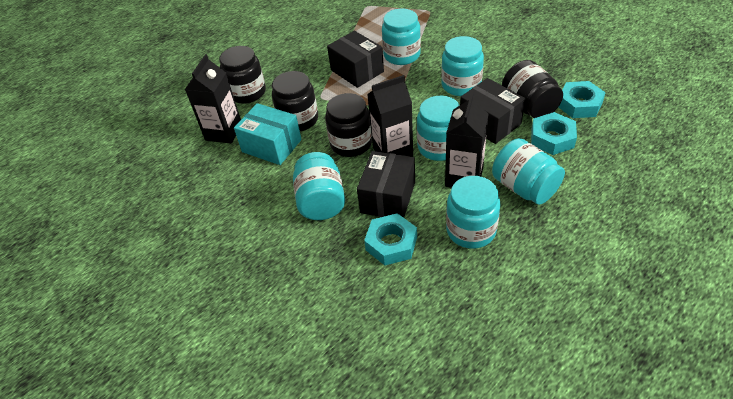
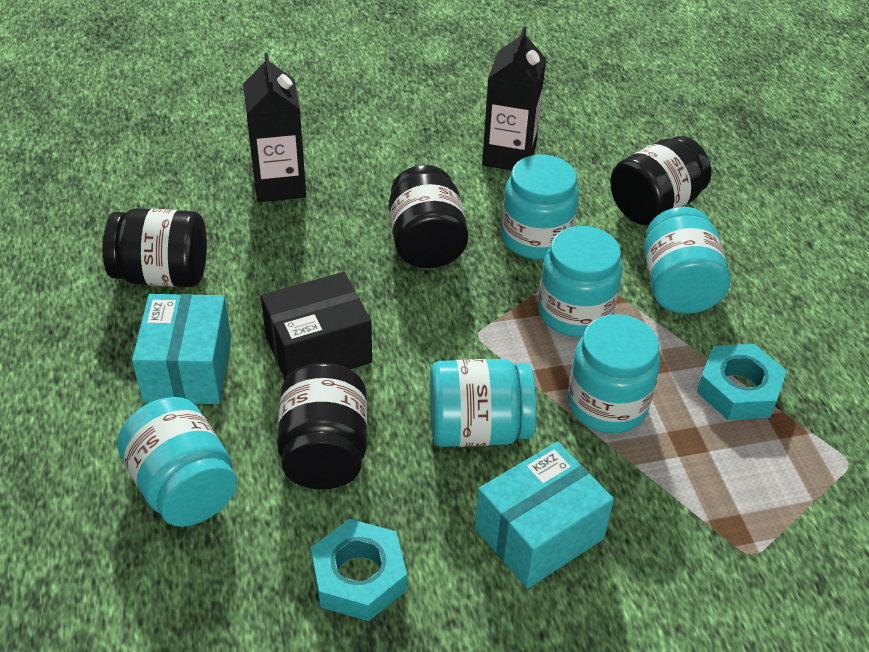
black box: 3 -> 1
black carton: 3 -> 2
turquoise box: 1 -> 2
turquoise nut: 3 -> 2

